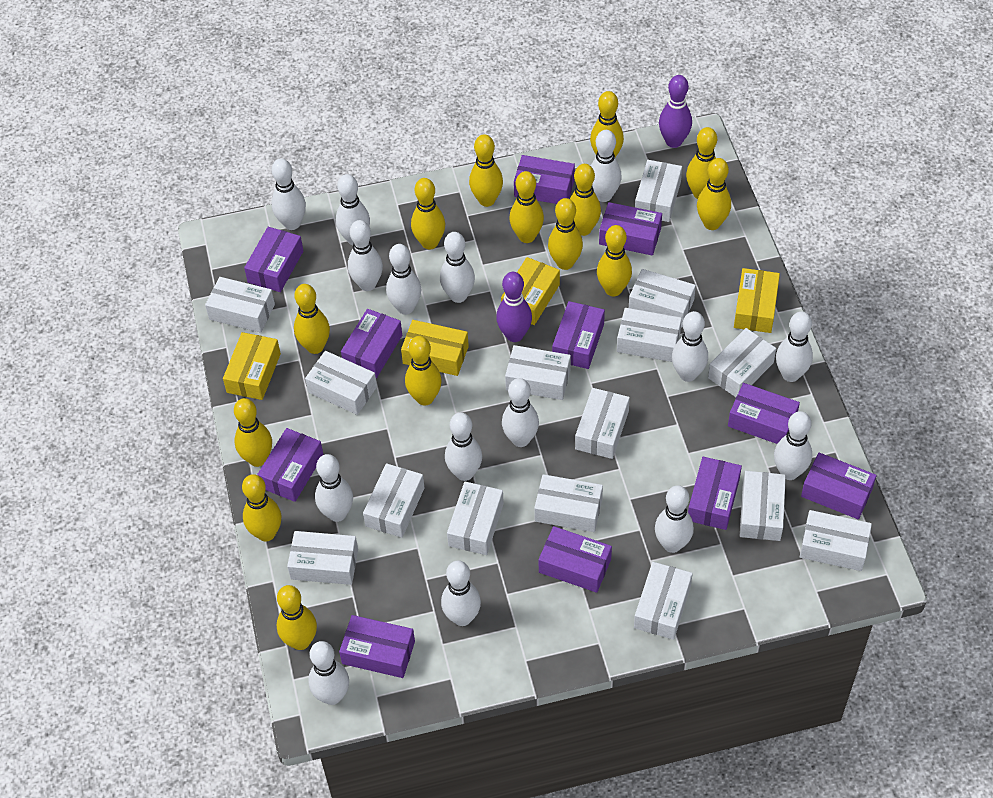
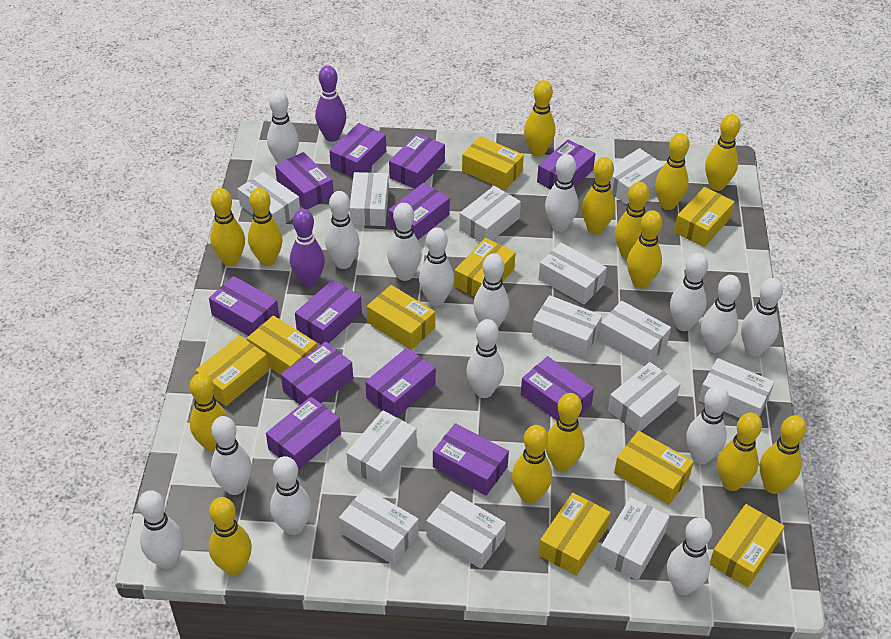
purple box: 11 -> 12
white box: 15 -> 13
yellow box: 4 -> 9

